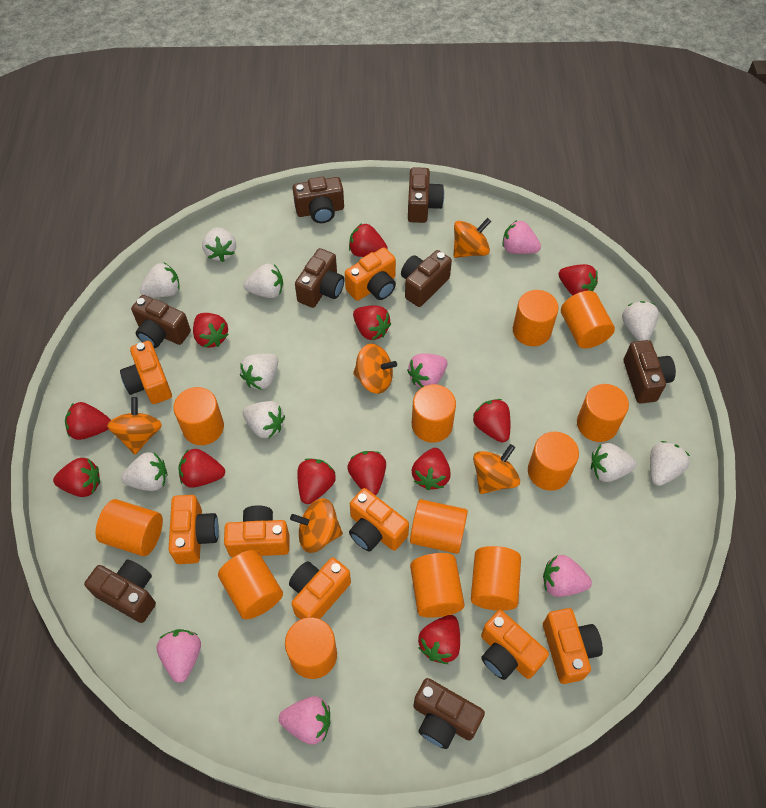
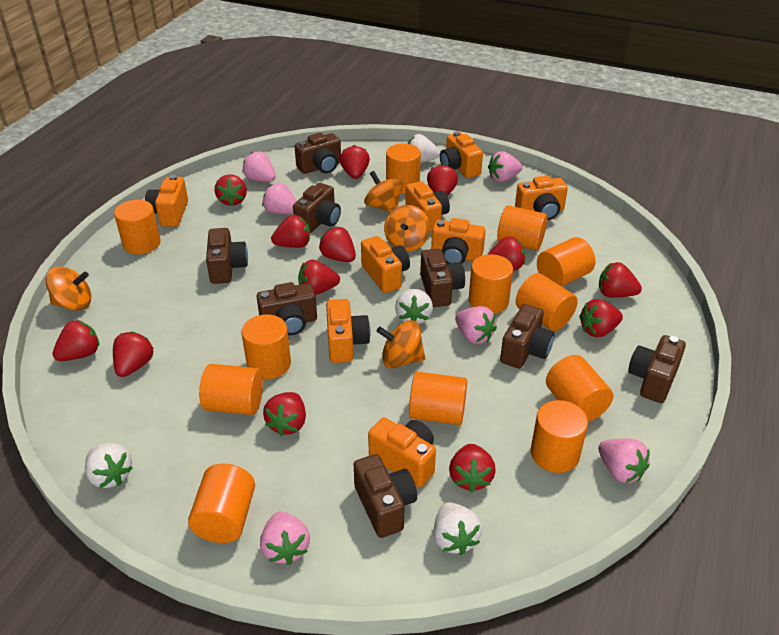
orange spinning top: 5 -> 4
pink strawberry: 5 -> 6
red strawberry: 12 -> 13
white strawberry: 9 -> 4

